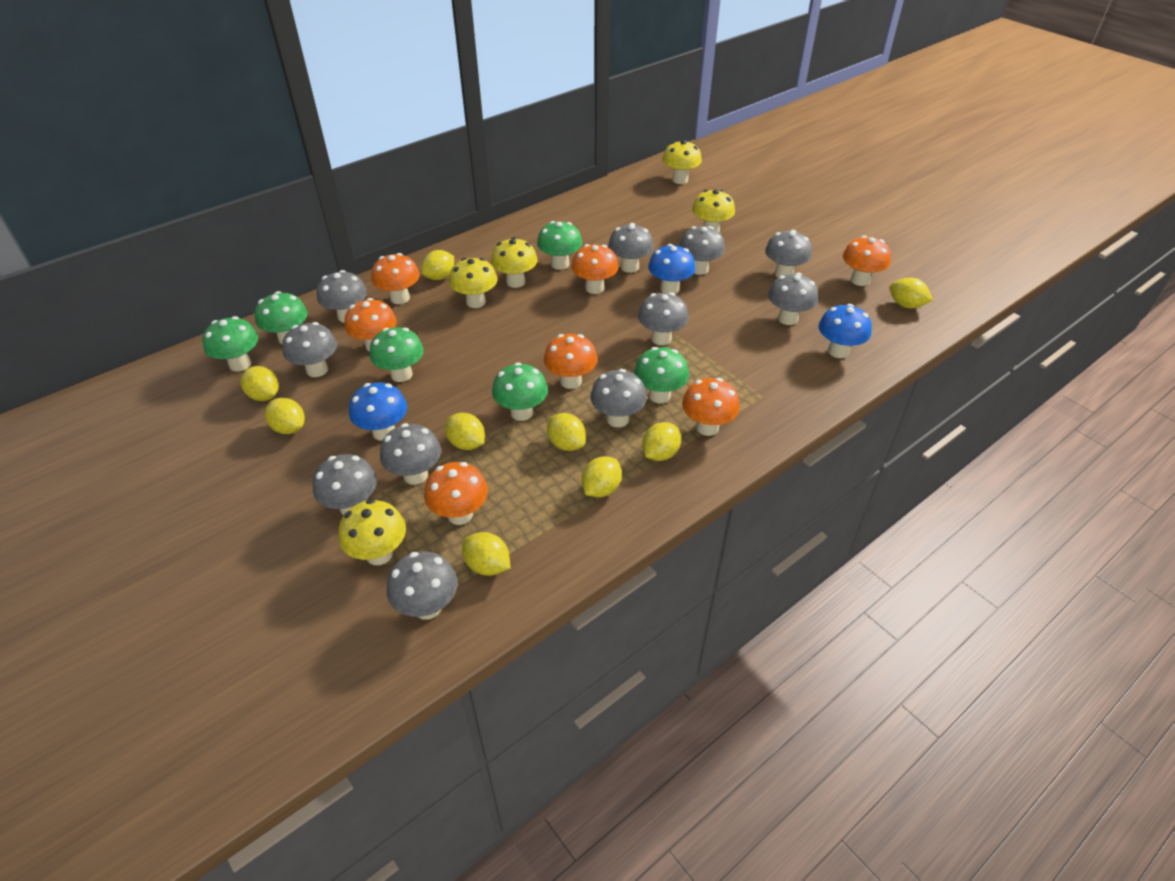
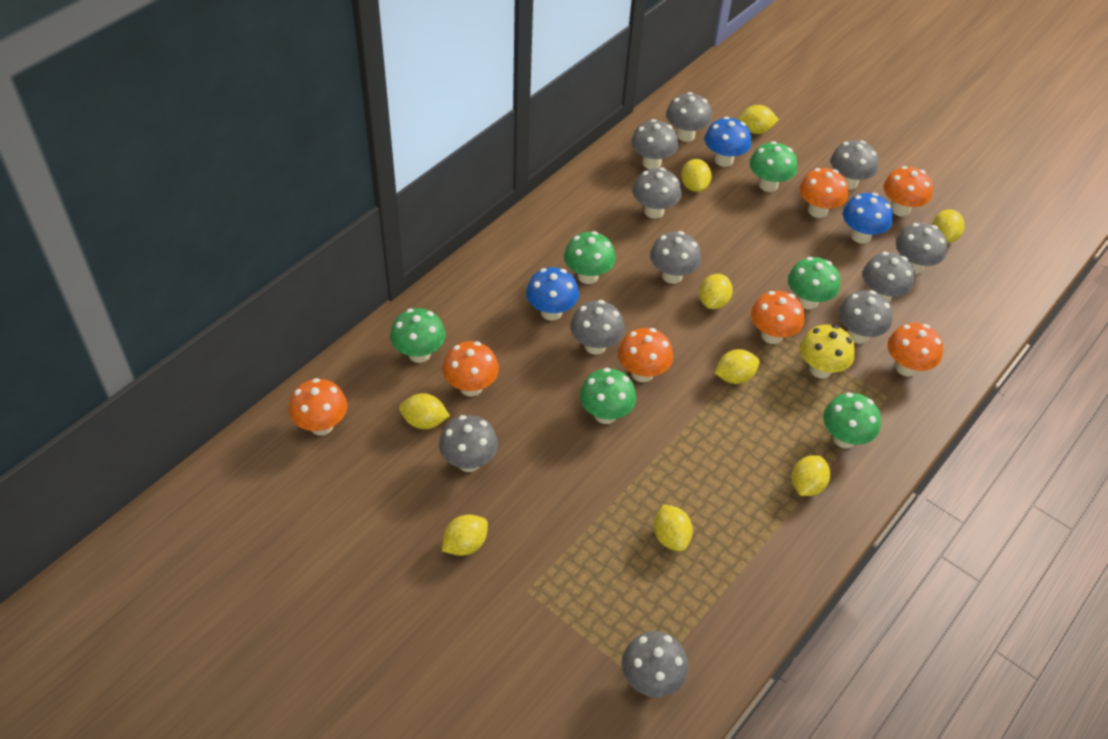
yellow mushroom: 5 -> 1

